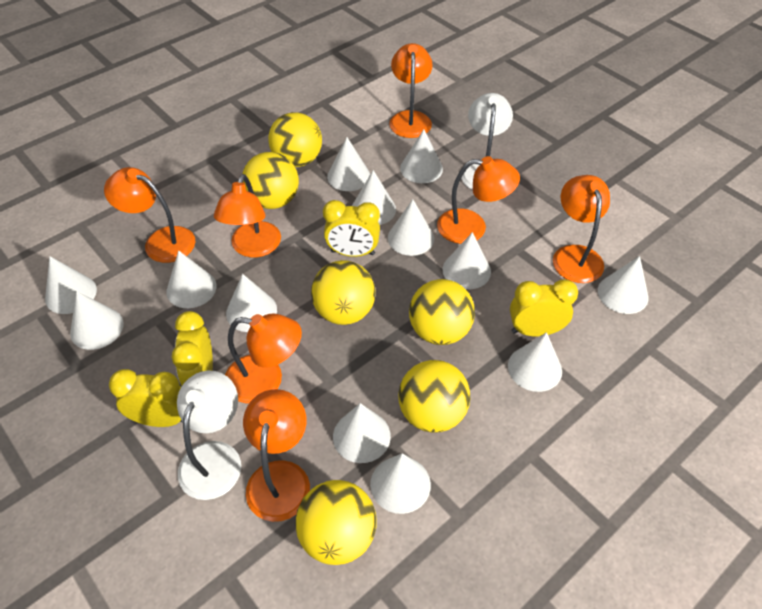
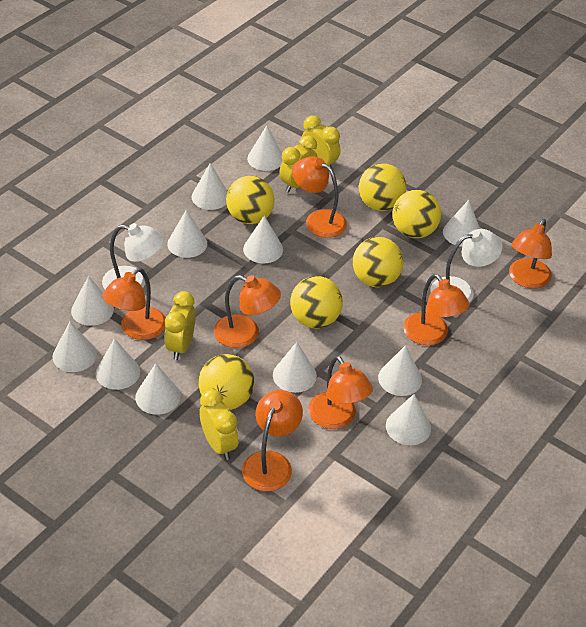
white cone: 13 -> 12

